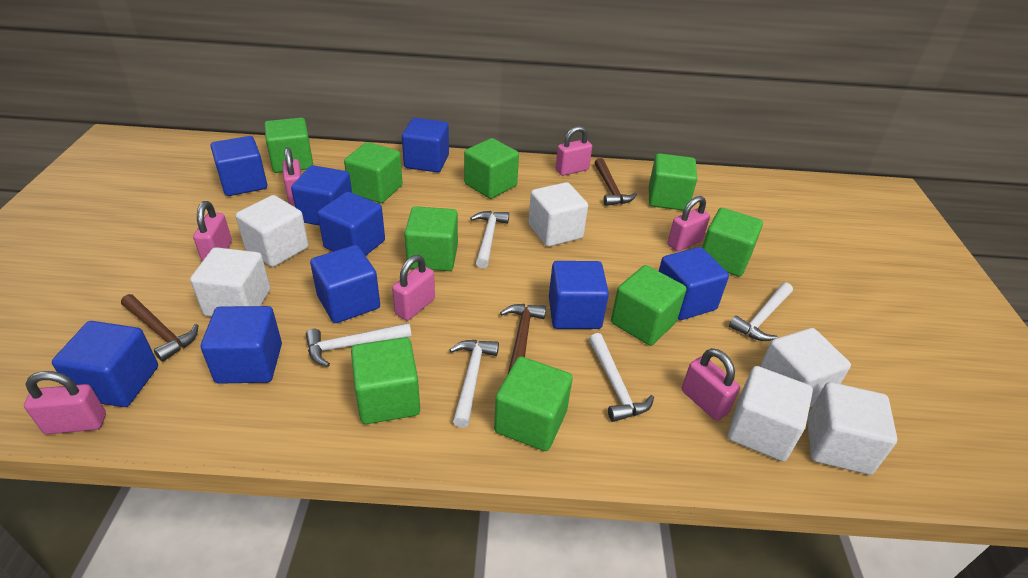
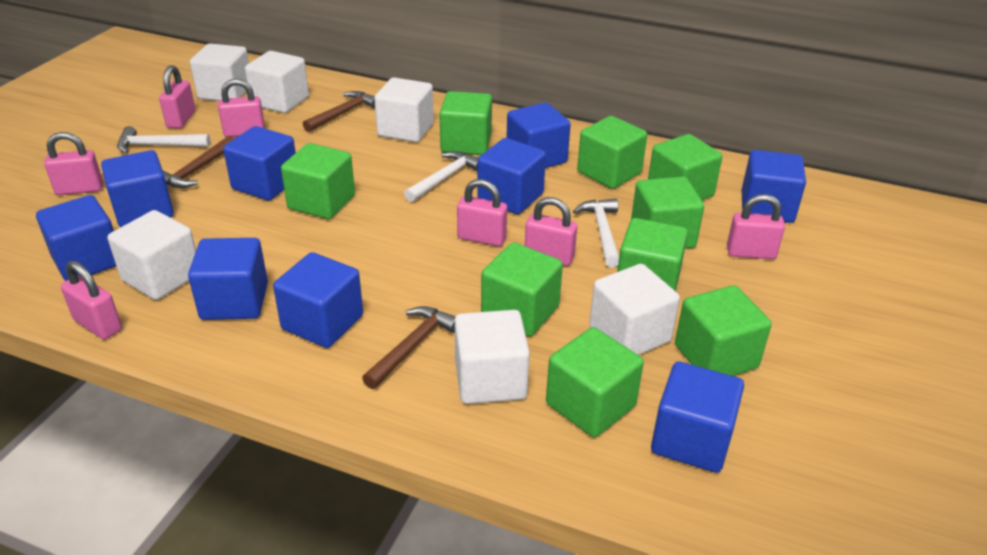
white hammer: 5 -> 3

